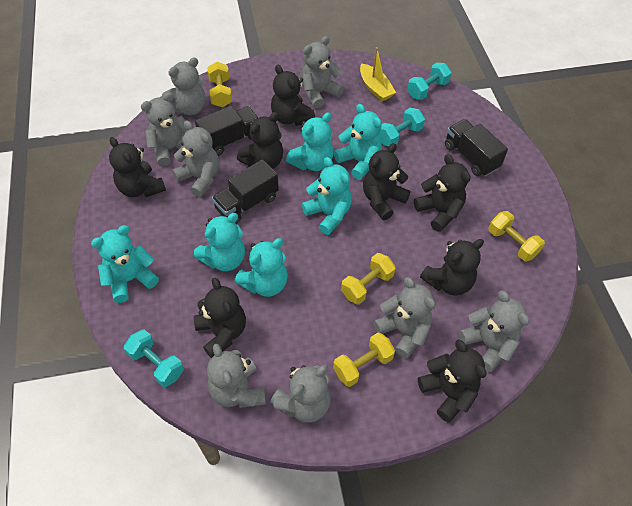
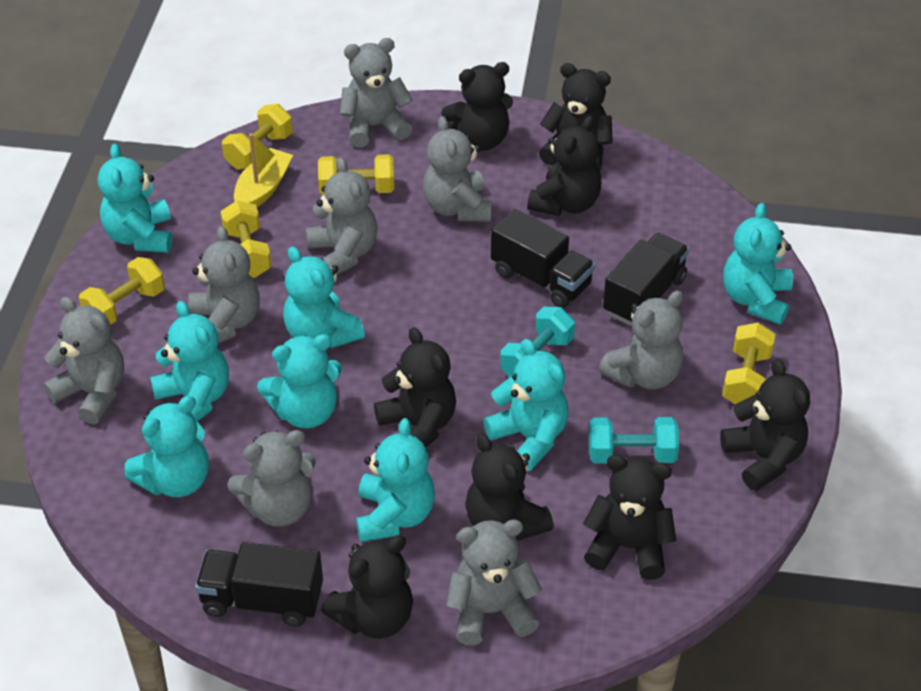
turquoise dumbbell: 3 -> 2
turquoise teddy bear: 6 -> 8
yellow dumbbell: 4 -> 5

